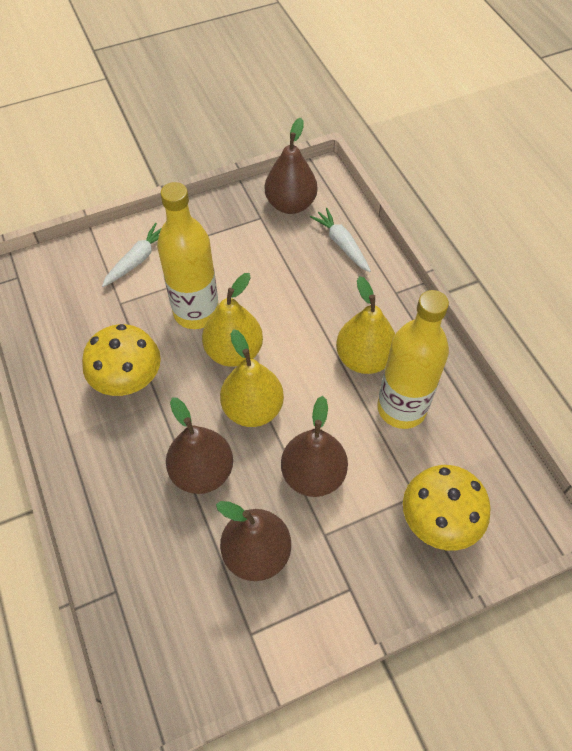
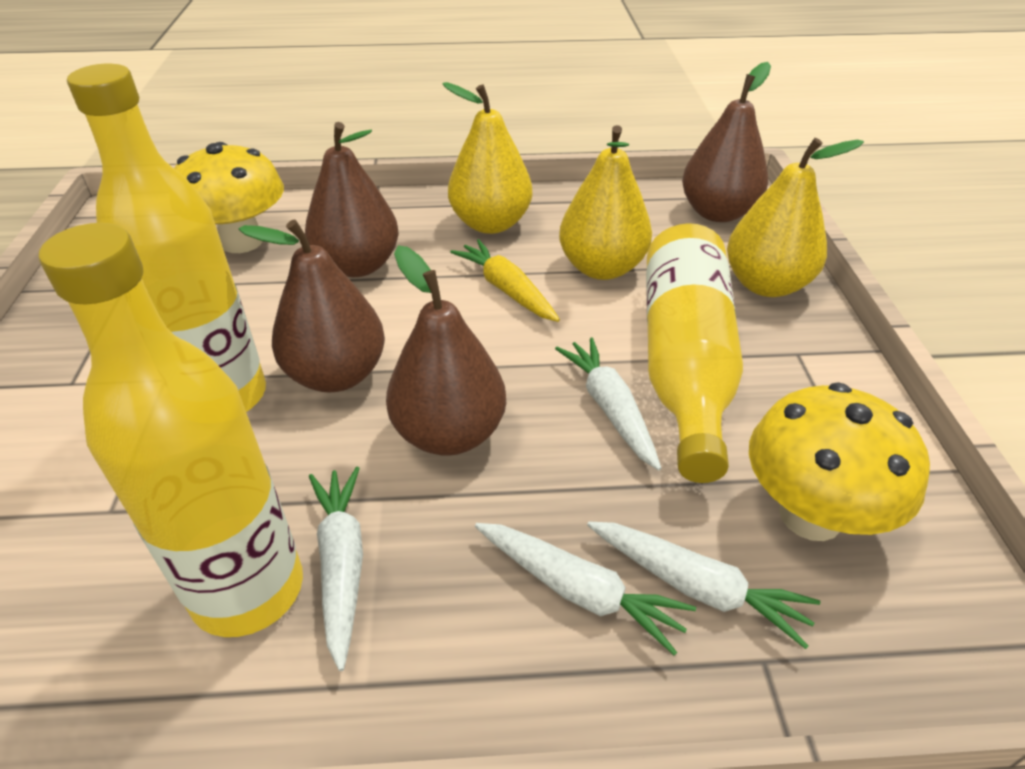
white carrot: 2 -> 4
yellow bottle: 2 -> 3
yellow carrot: 0 -> 1

